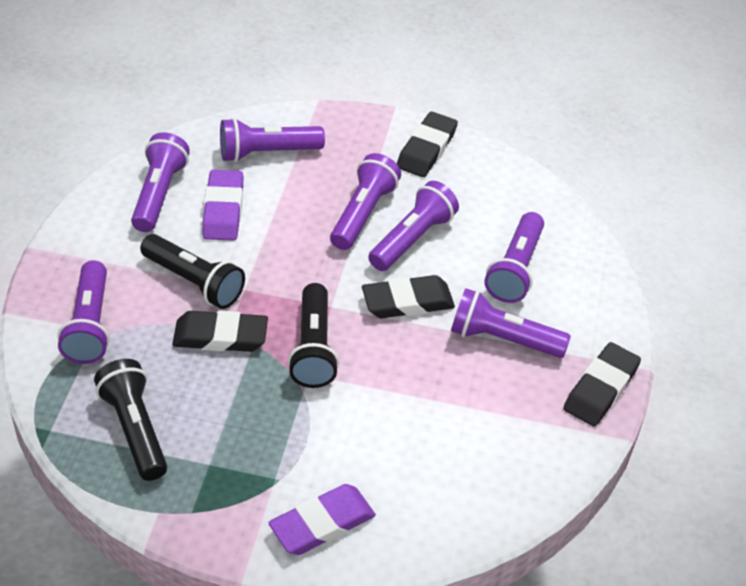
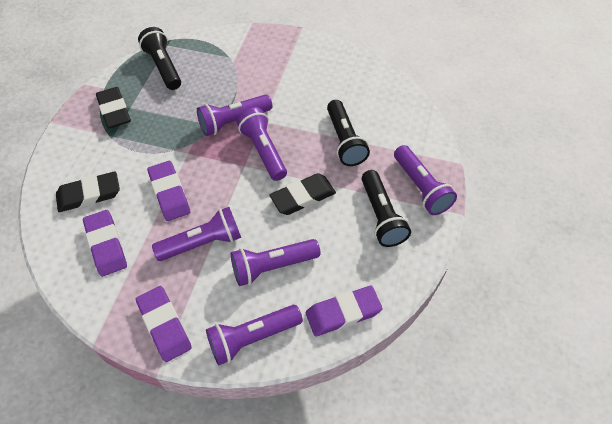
black eraser: 4 -> 3
purple eraser: 2 -> 4
purple flashlight: 7 -> 6

